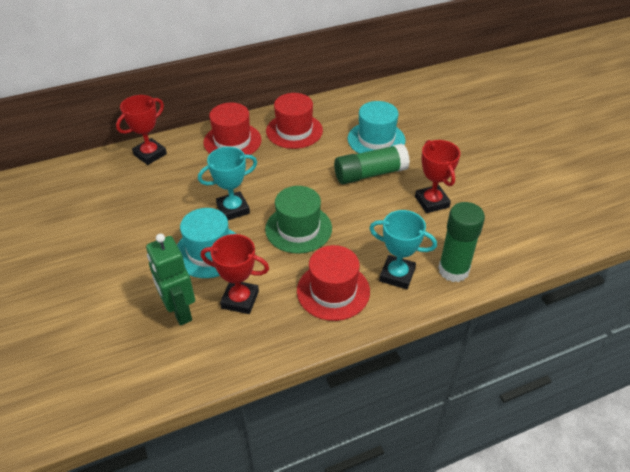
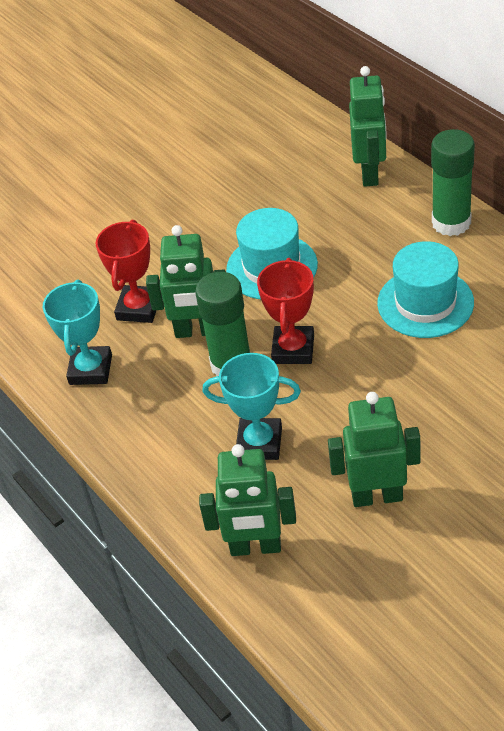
green hat: 1 -> 0
green robot: 1 -> 4
red hat: 3 -> 0
red trophy: 3 -> 2

